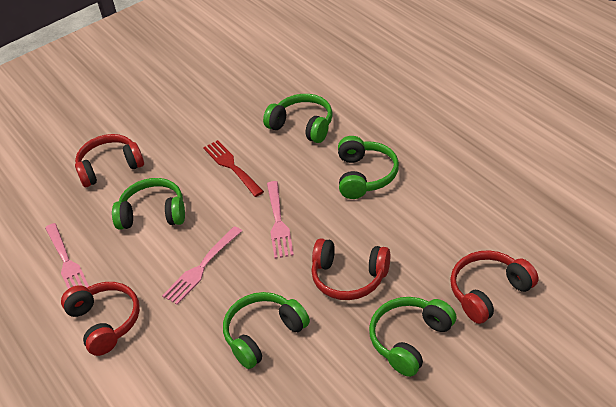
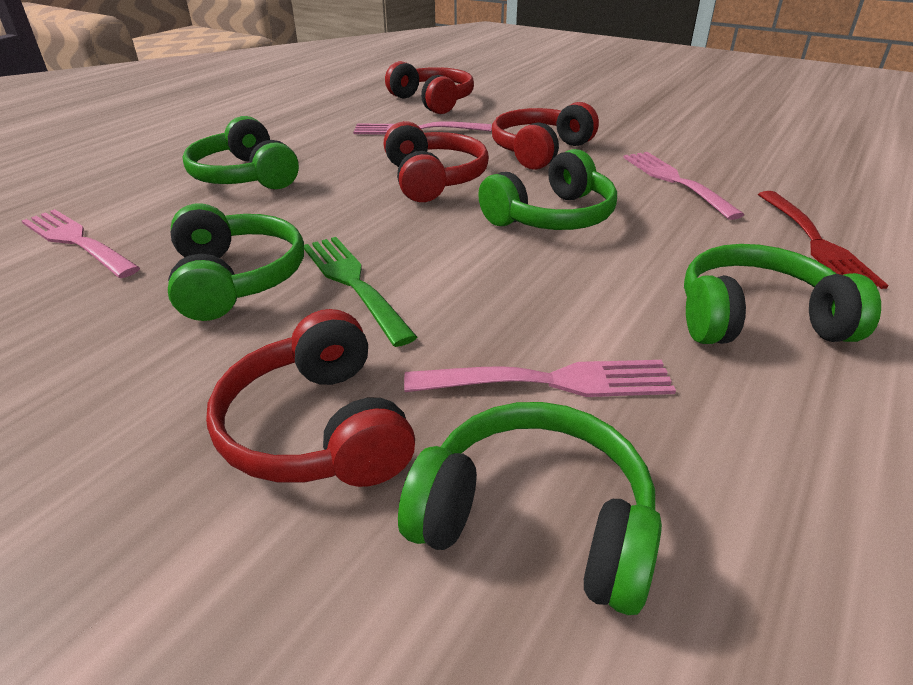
green fork: 0 -> 1
pink fork: 3 -> 4

